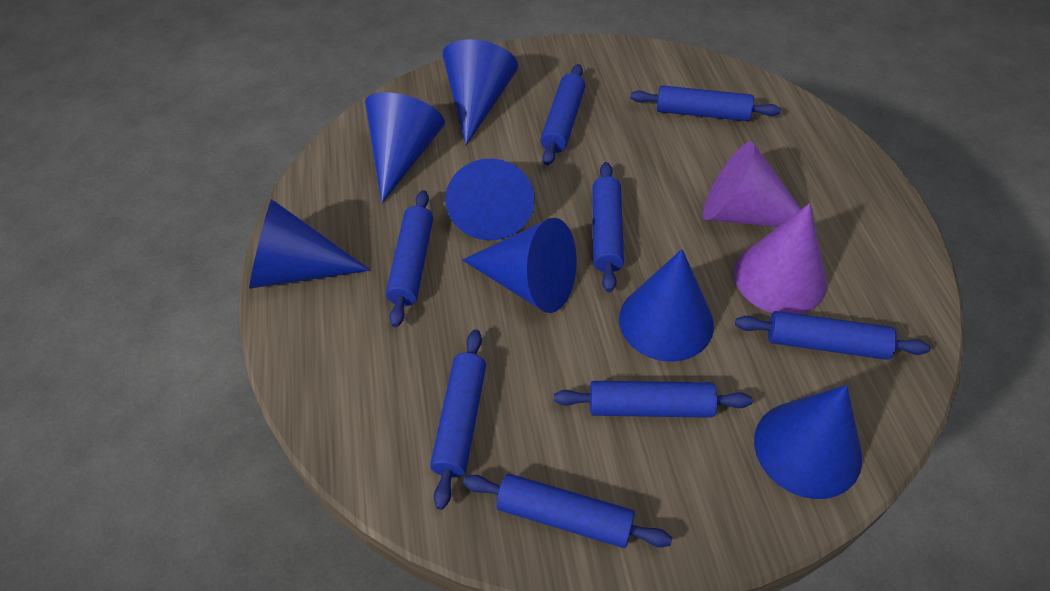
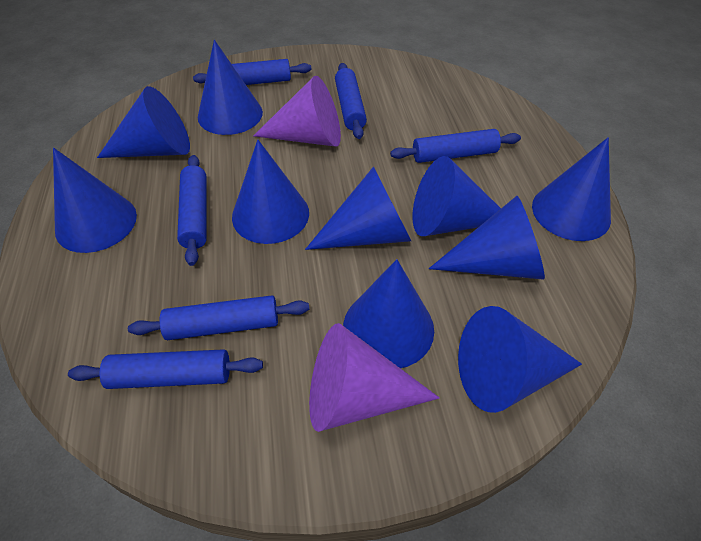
blue cone: 7 -> 10
blue rolling pin: 8 -> 6

